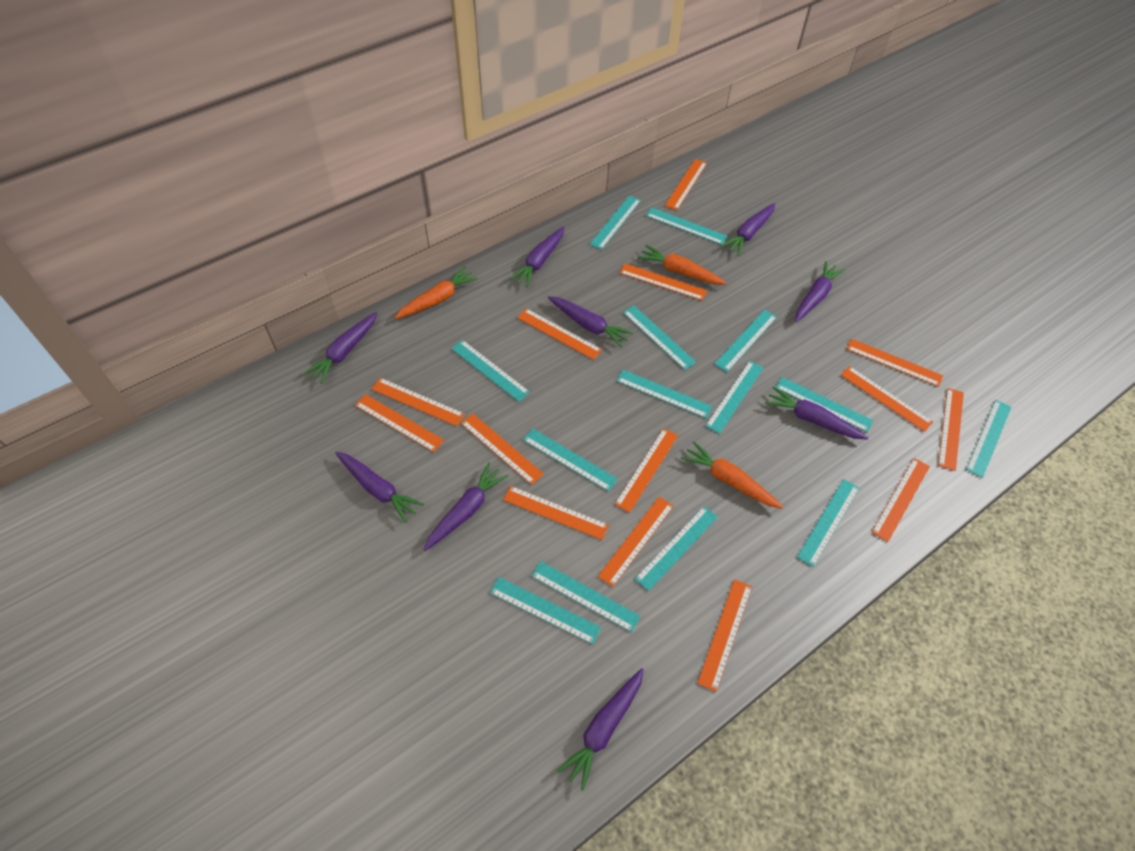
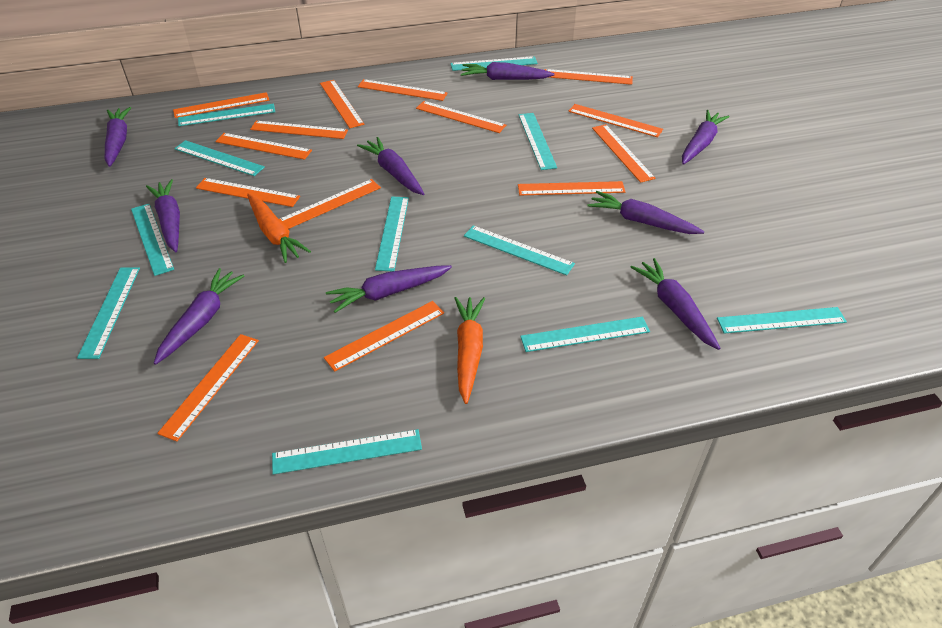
orange carrot: 3 -> 2
turquoise ruler: 14 -> 11

